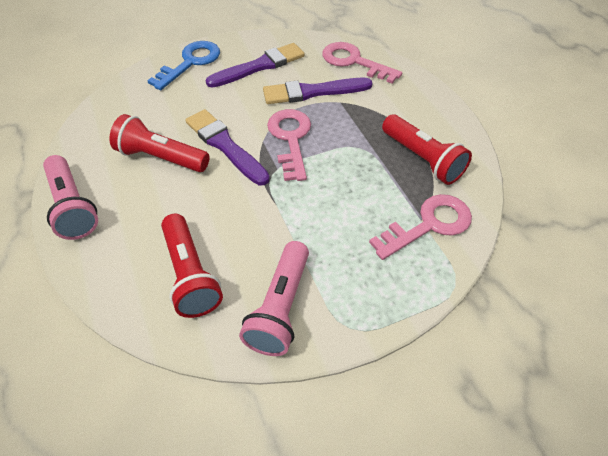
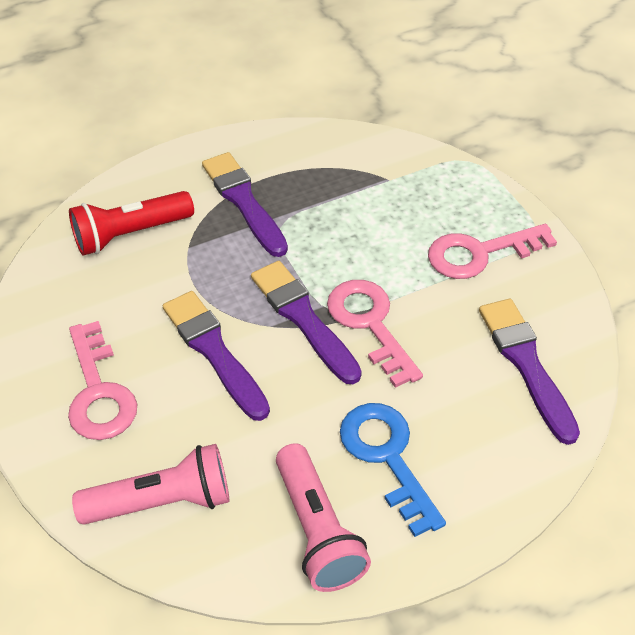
purple brush: 3 -> 4
red flashlight: 3 -> 1

